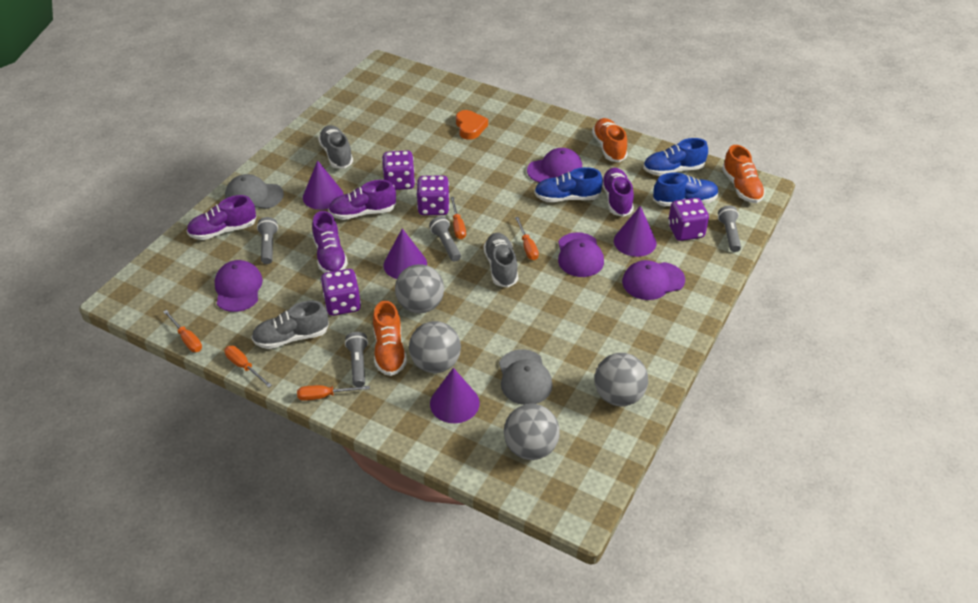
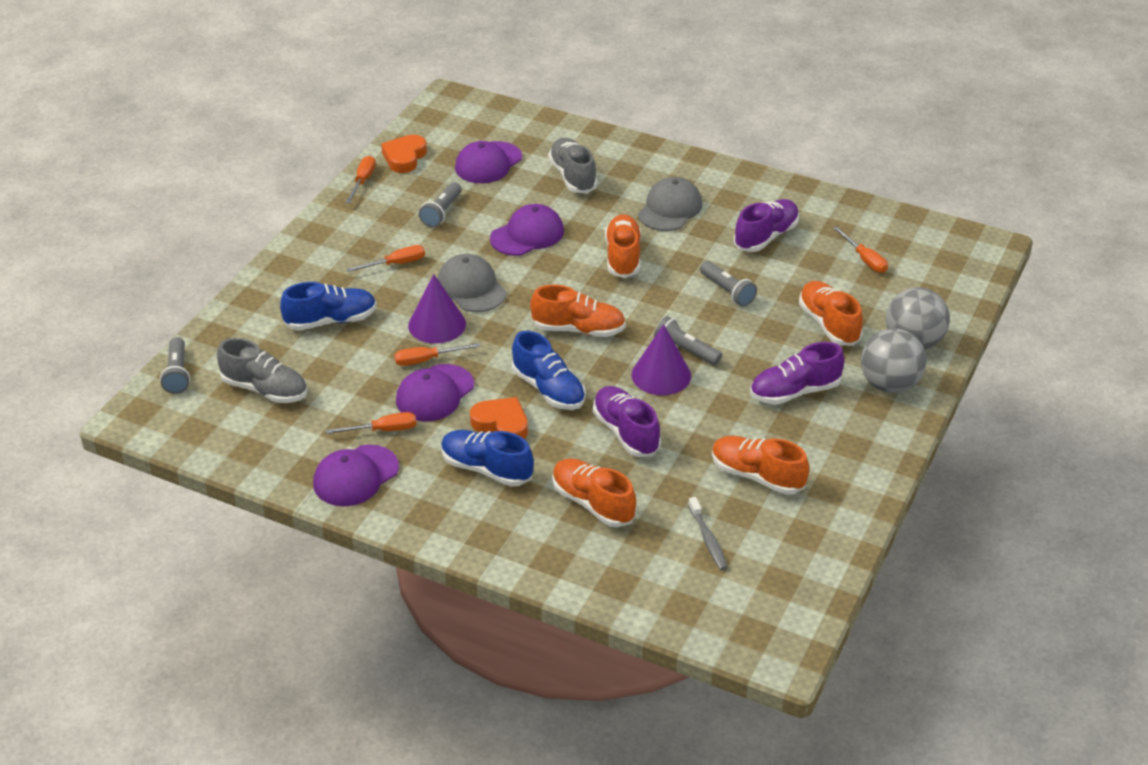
grey ball: 4 -> 2
grey shoe: 3 -> 2
grey toothbrush: 0 -> 1
orange heart: 1 -> 2
orange shoe: 3 -> 5
purple cone: 4 -> 2
purple dice: 4 -> 0
purple shoe: 4 -> 3

